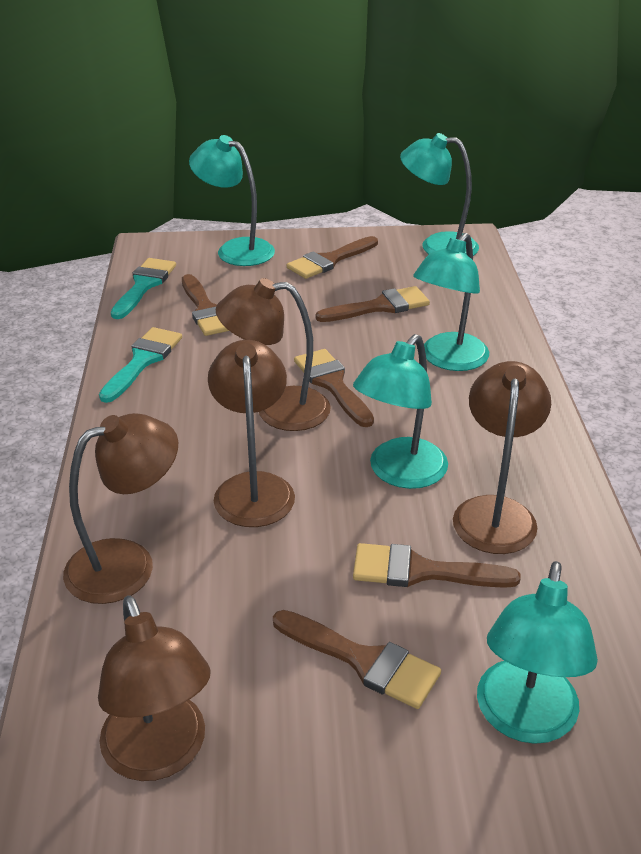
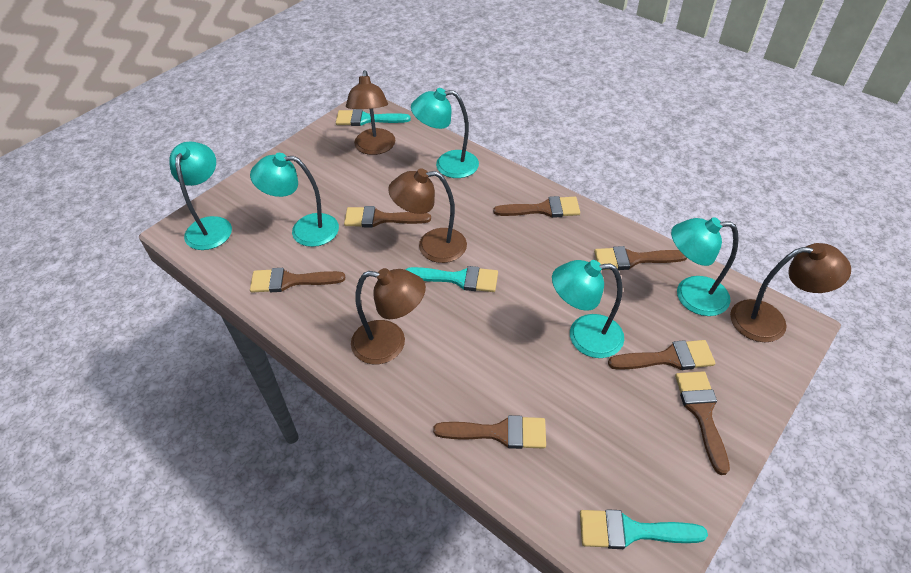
brown brush: 6 -> 7
brown lamp: 5 -> 4
turquoise brush: 2 -> 3

